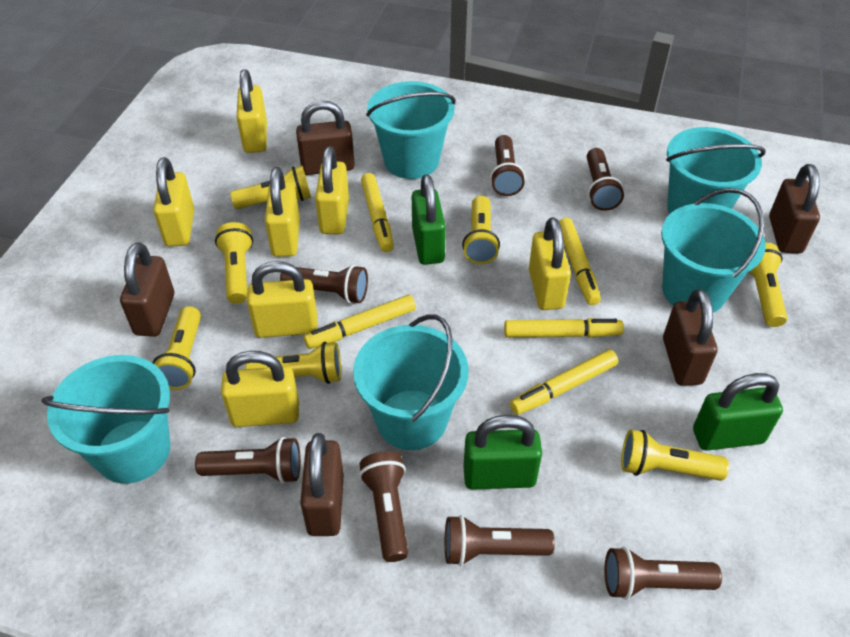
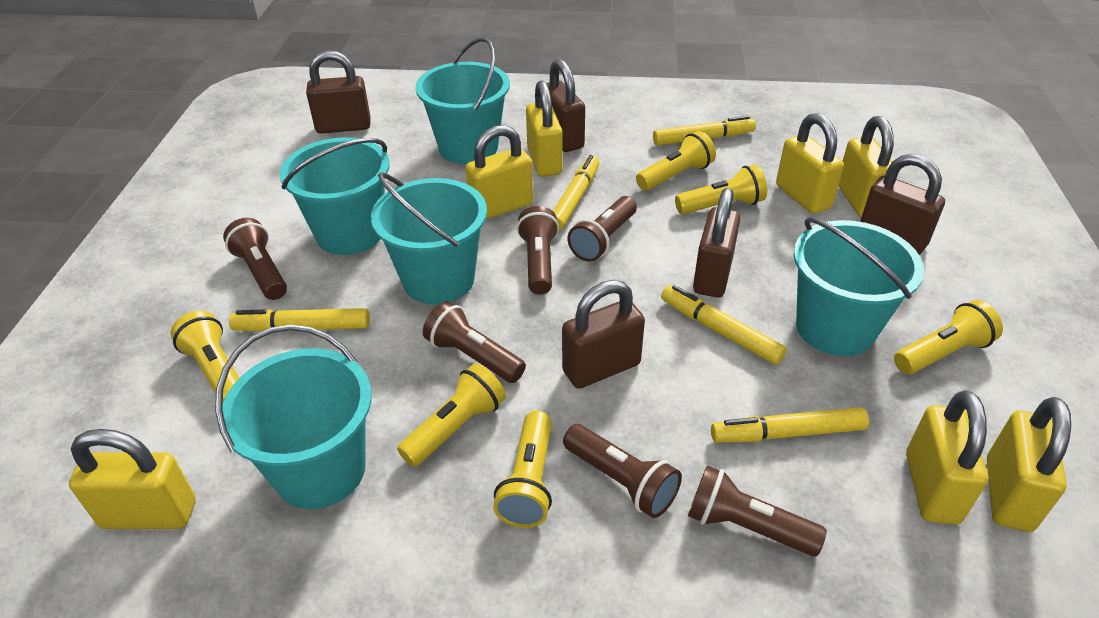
brown flashlight: 7 -> 6
green padlock: 3 -> 0
yellow flashlight: 7 -> 6

